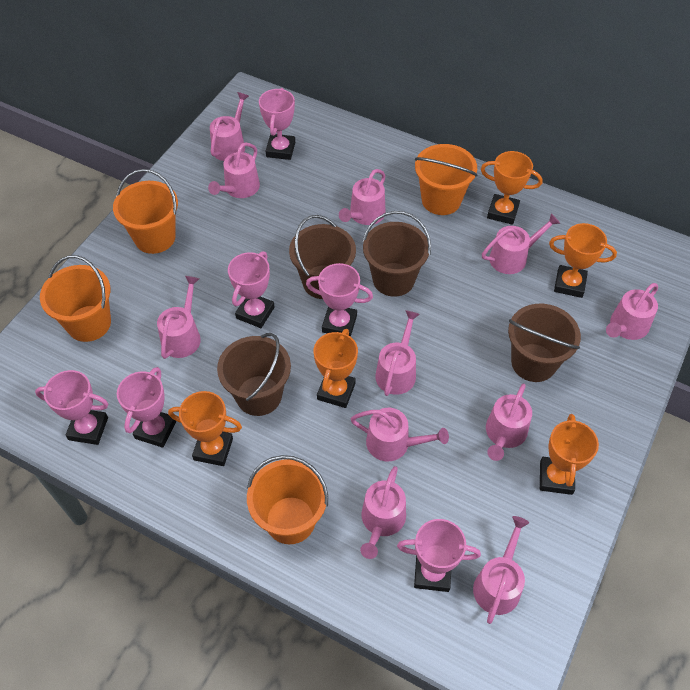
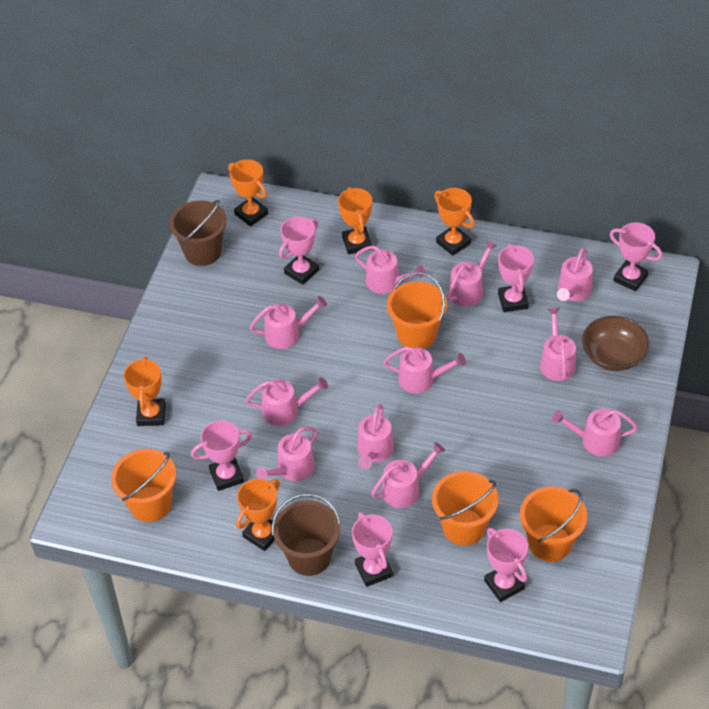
brown bowl: 0 -> 1
brown bucket: 4 -> 2

